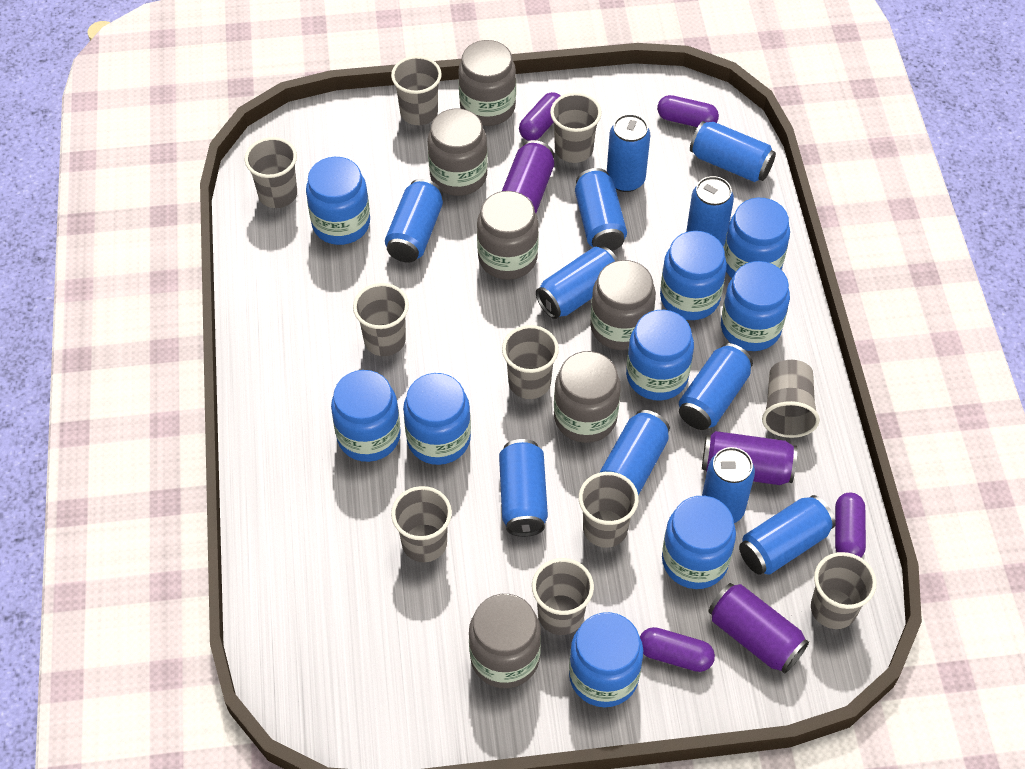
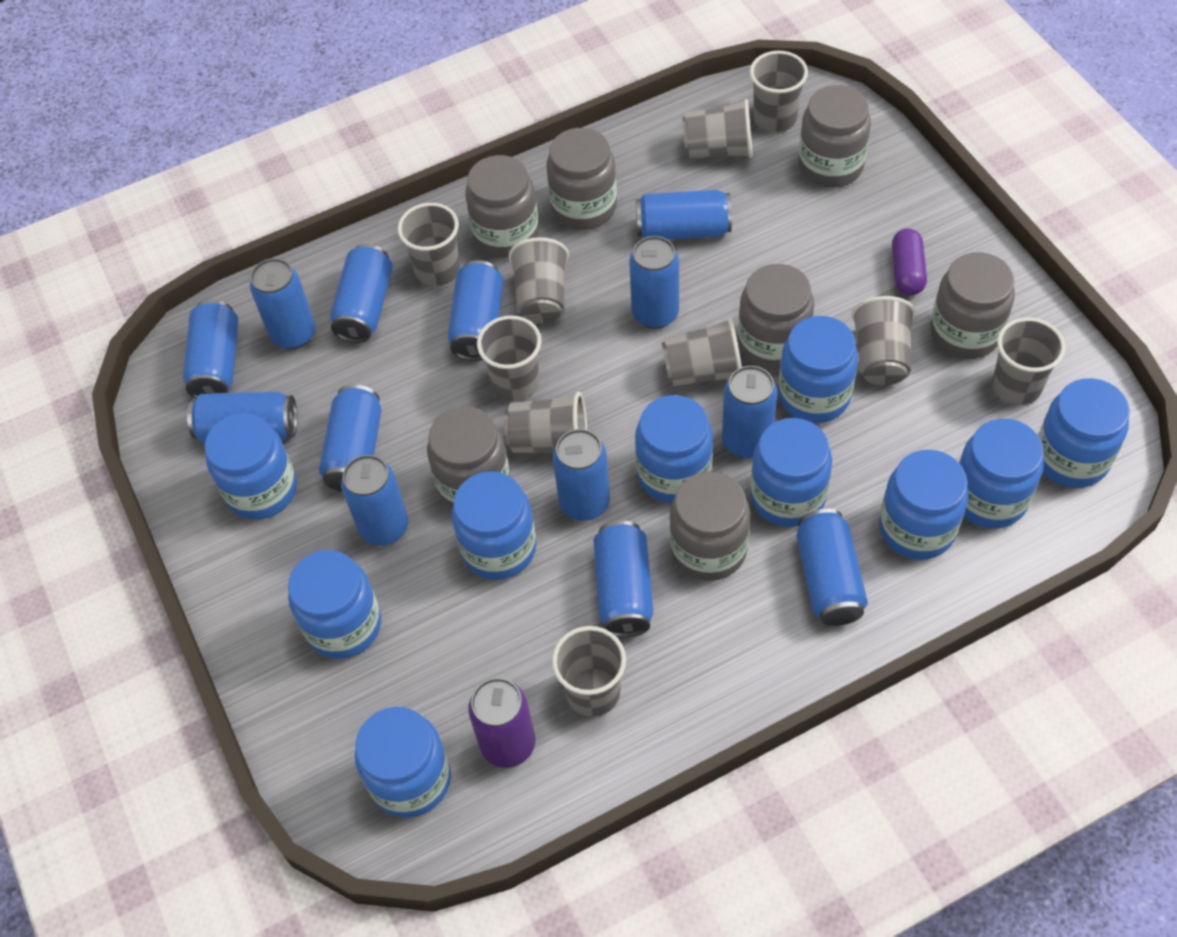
blue can: 11 -> 13
blue jar: 9 -> 10
grey jar: 6 -> 7
purple can: 3 -> 1
purple capsule: 4 -> 1

